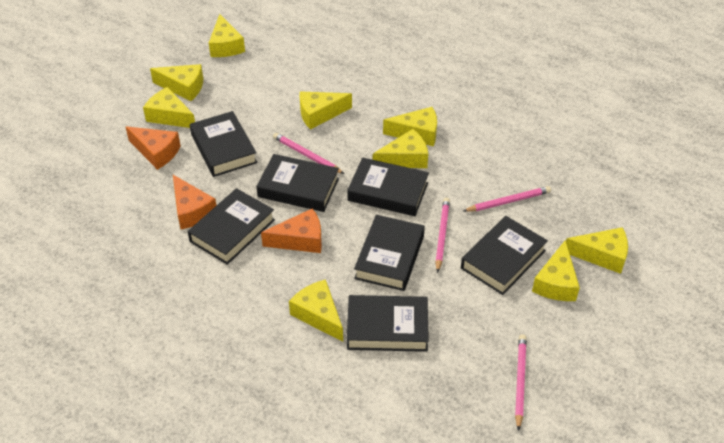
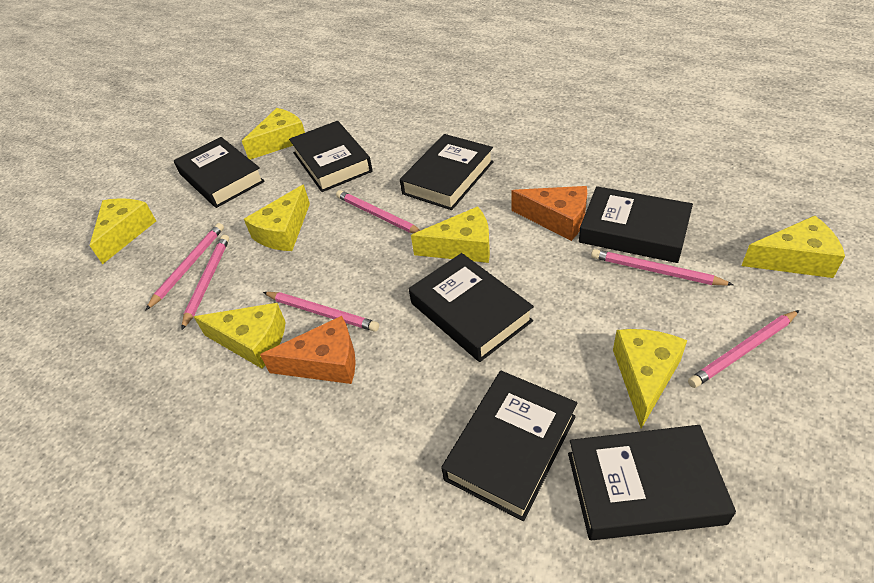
orange cheese: 3 -> 2
pink pencil: 4 -> 6
yellow cheese: 9 -> 7

